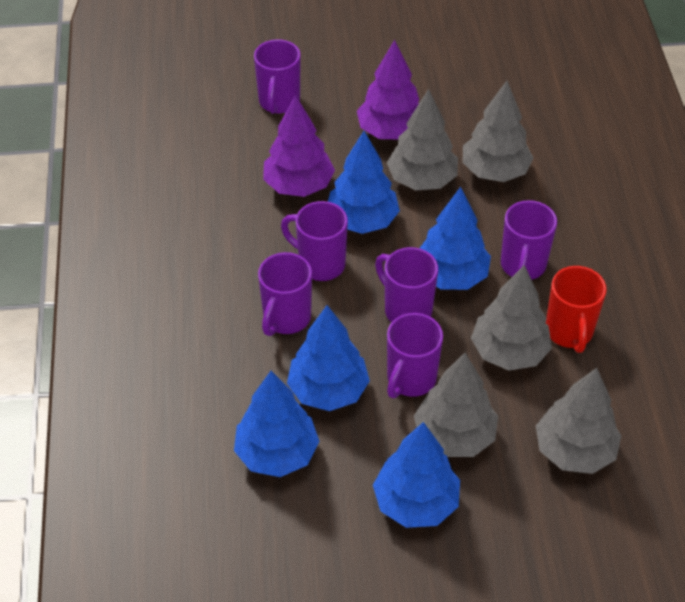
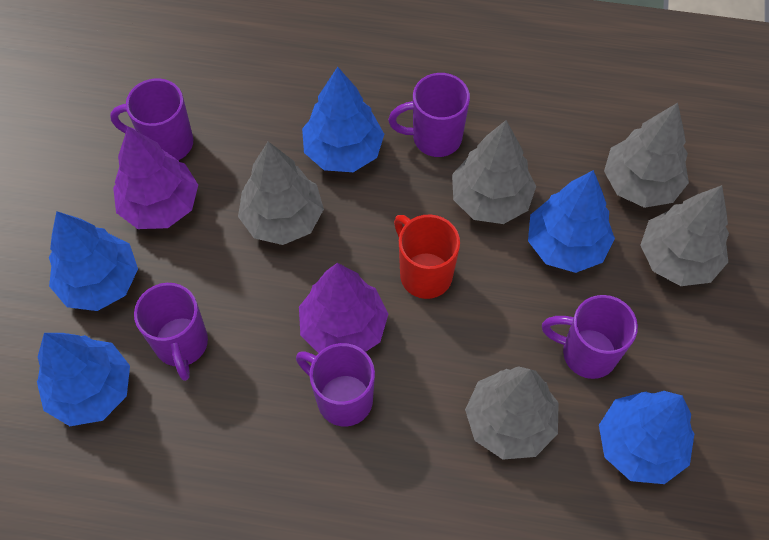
purple mug: 6 -> 5

